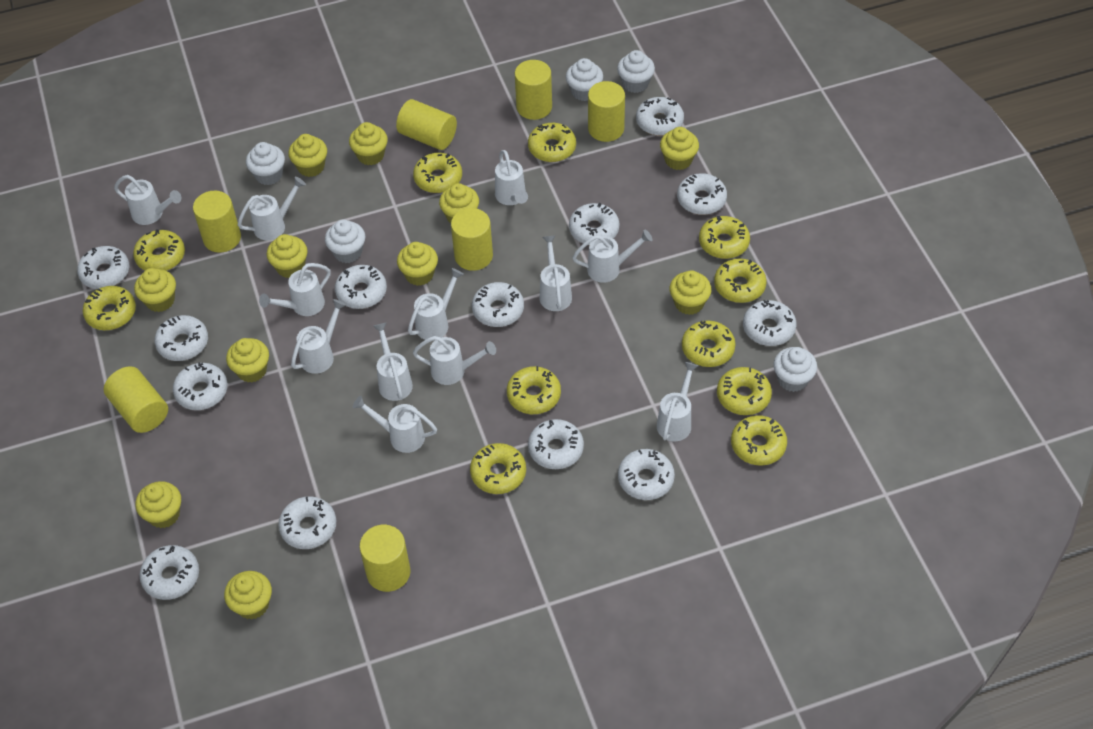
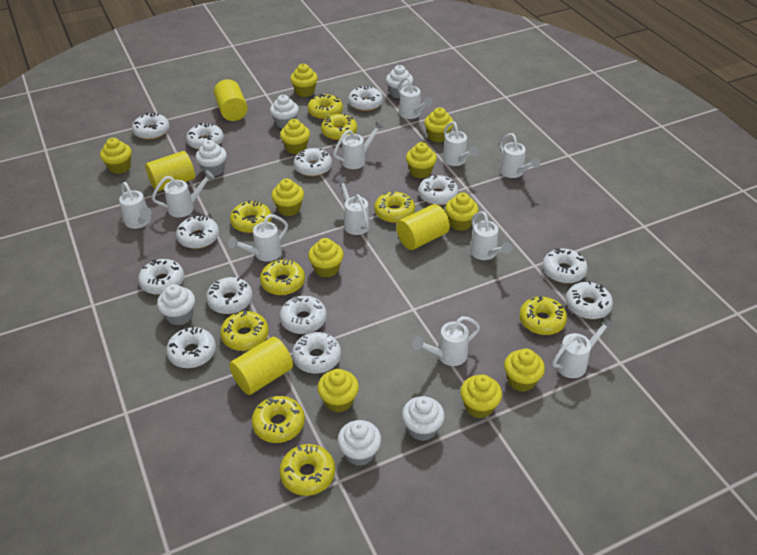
white cupcake: 5 -> 6
white watering can: 12 -> 11
yellow cylinder: 7 -> 4
yellow donut: 11 -> 9

